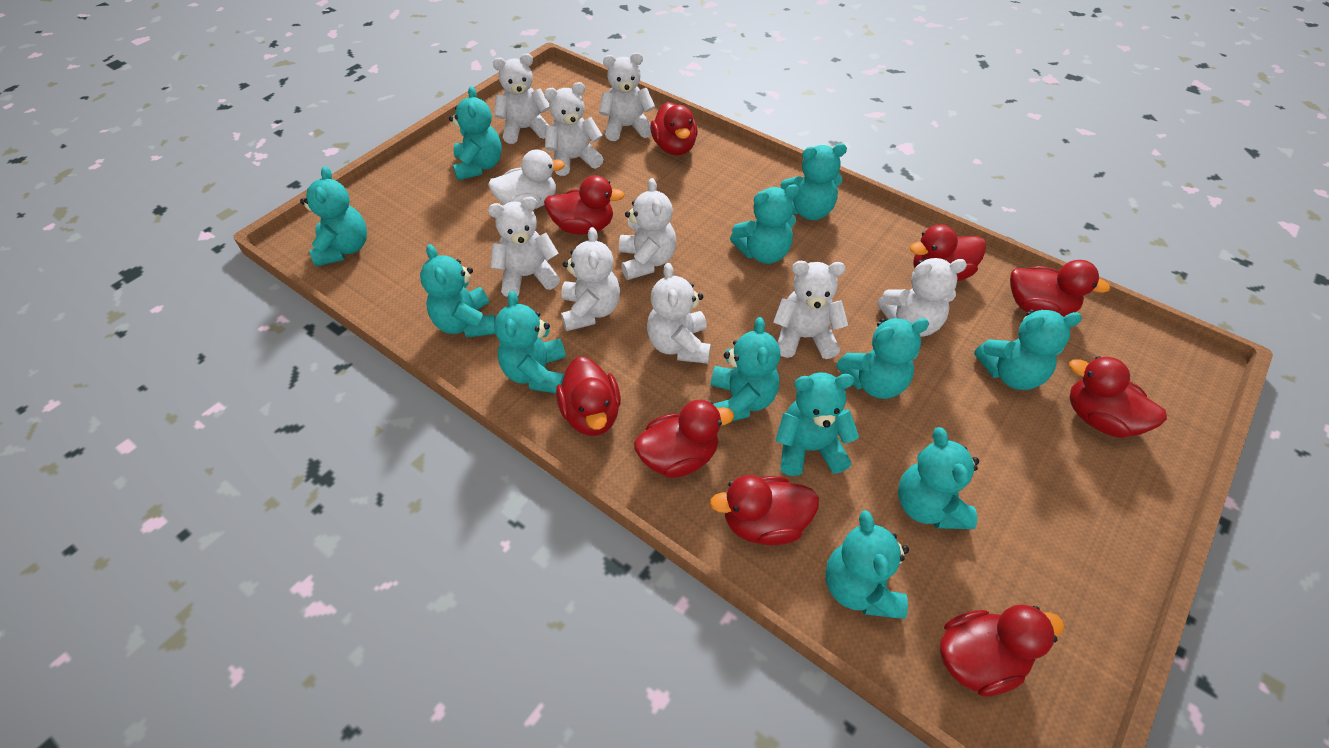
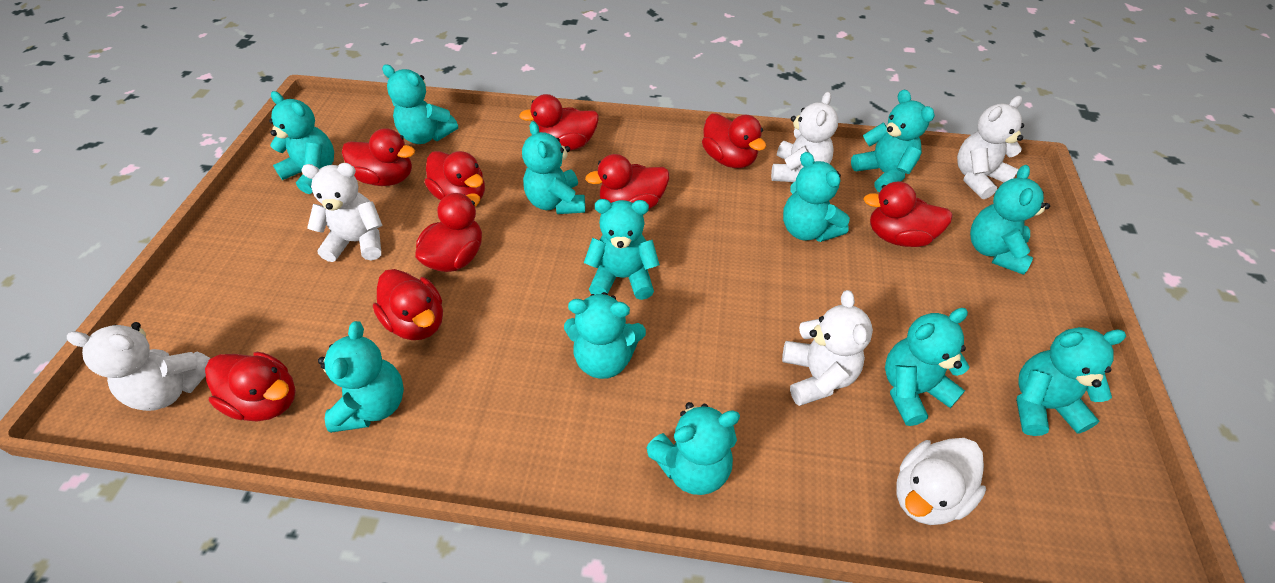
white teddy bear: 9 -> 5

